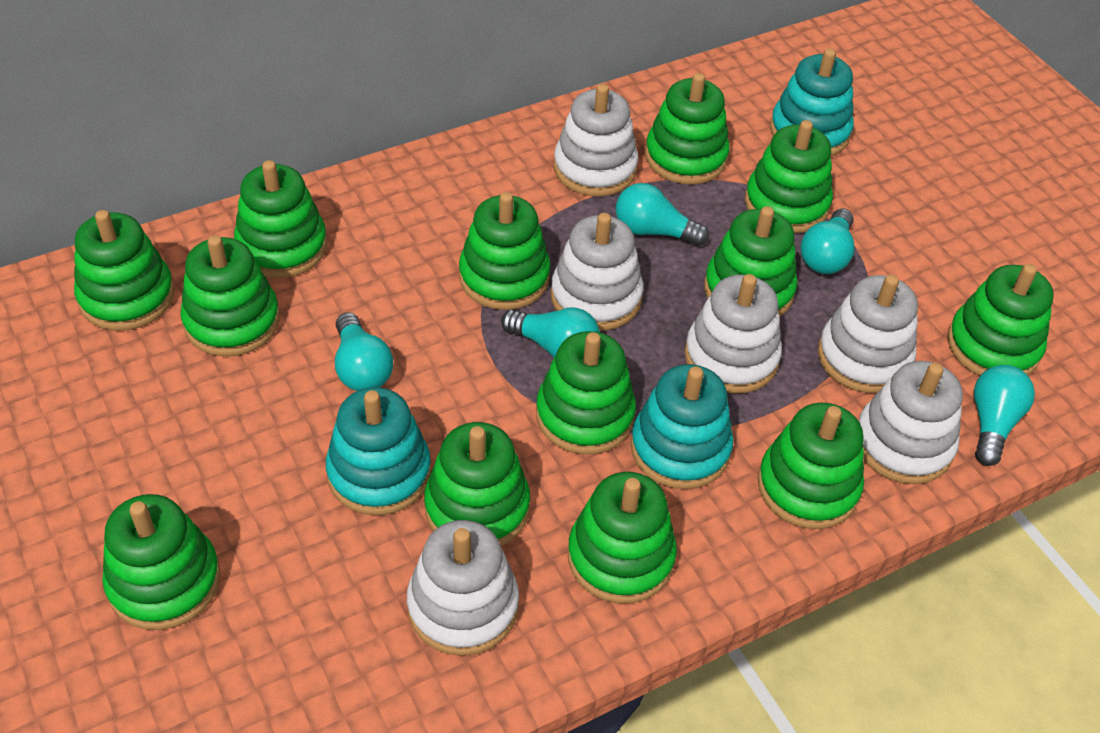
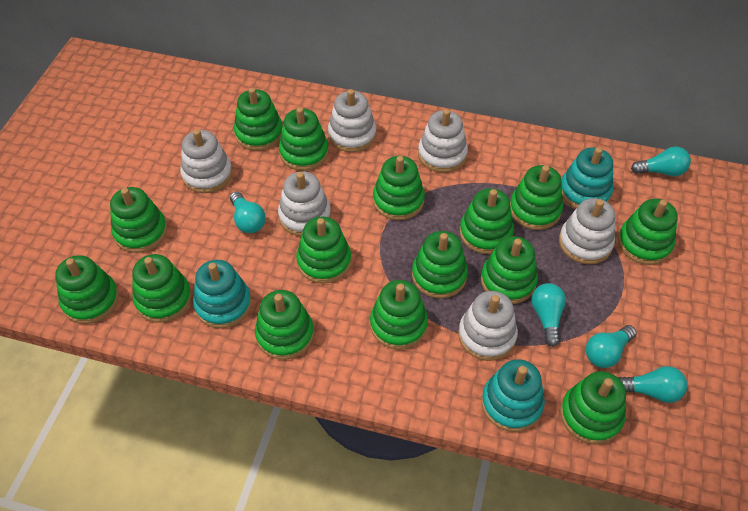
green stacking toy: 13 -> 15

